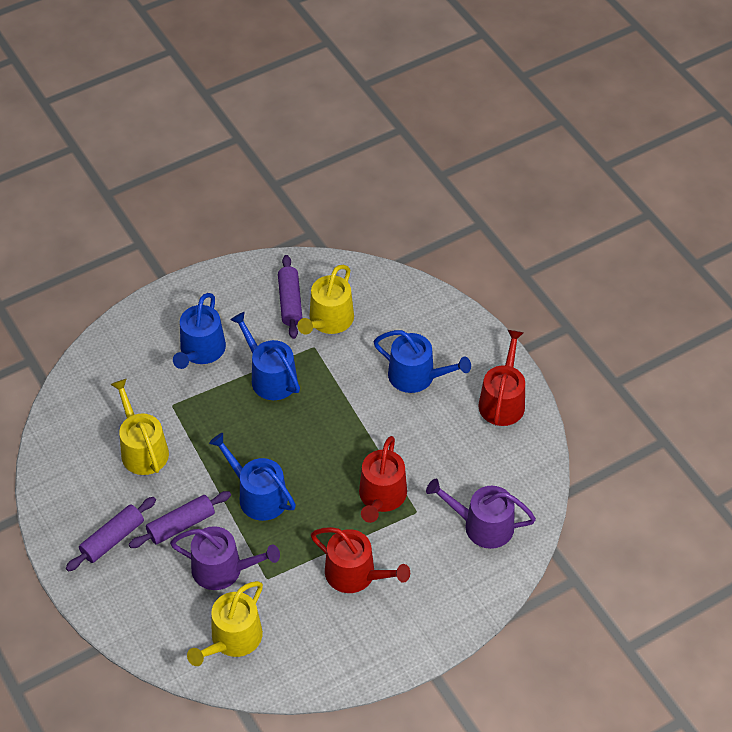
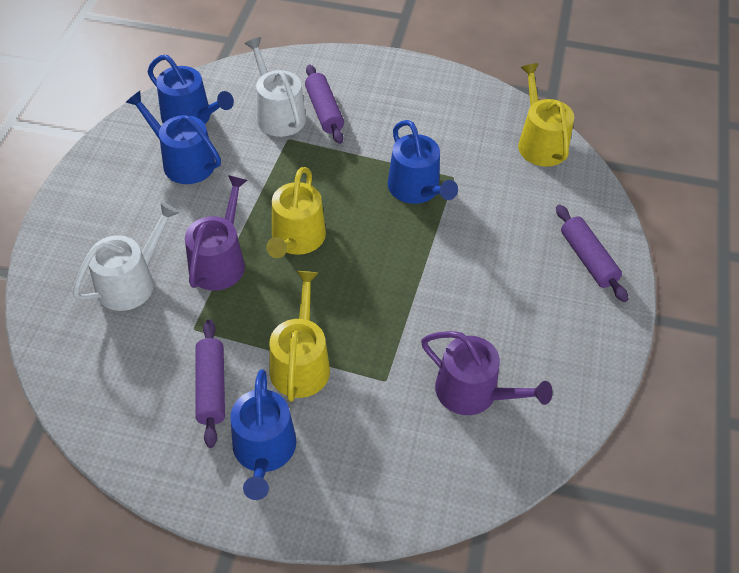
red watering can: 3 -> 0
white watering can: 0 -> 2

